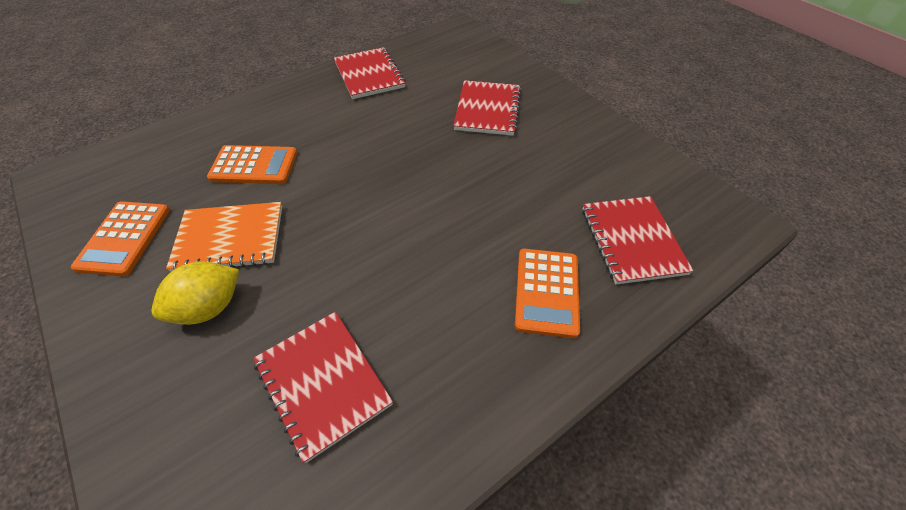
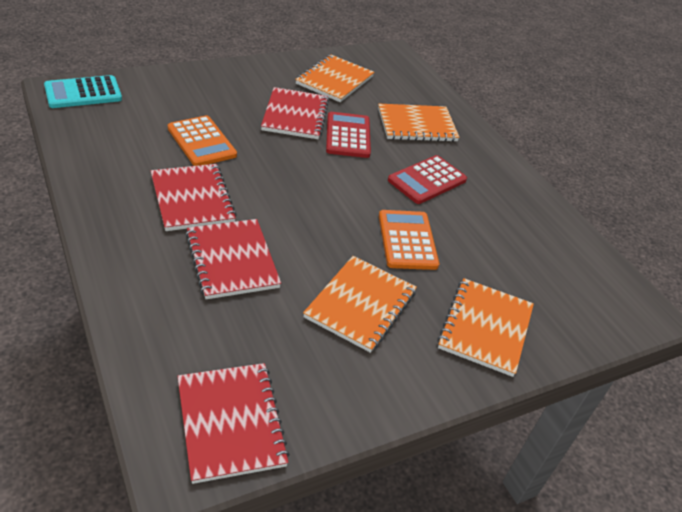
orange calculator: 3 -> 2
orange notebook: 1 -> 4
red calculator: 0 -> 2
turquoise calculator: 0 -> 1
yellow lemon: 1 -> 0

